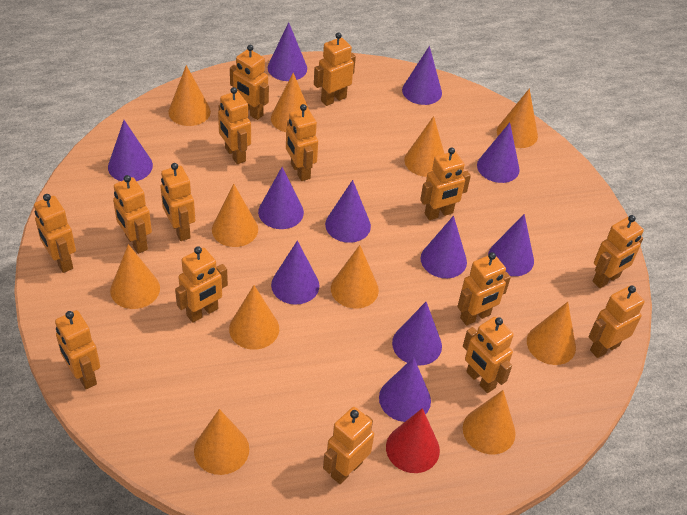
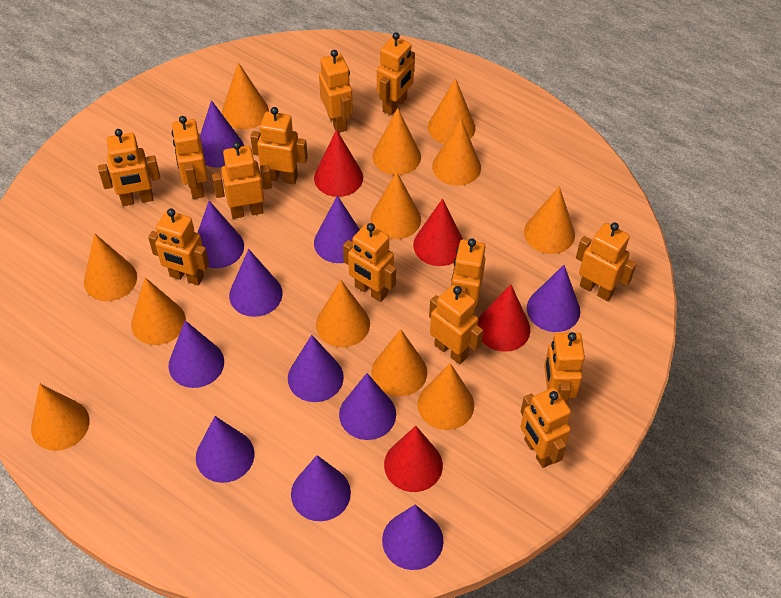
orange cone: 11 -> 12
orange robot: 15 -> 13
red cone: 1 -> 4

